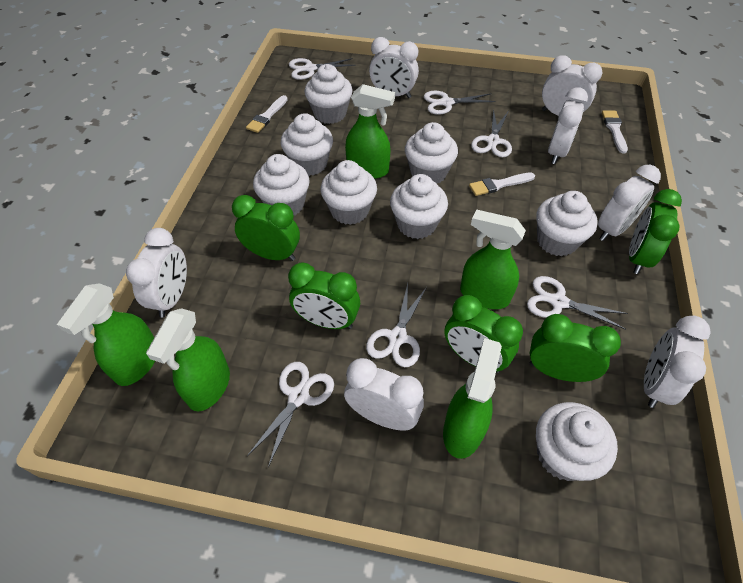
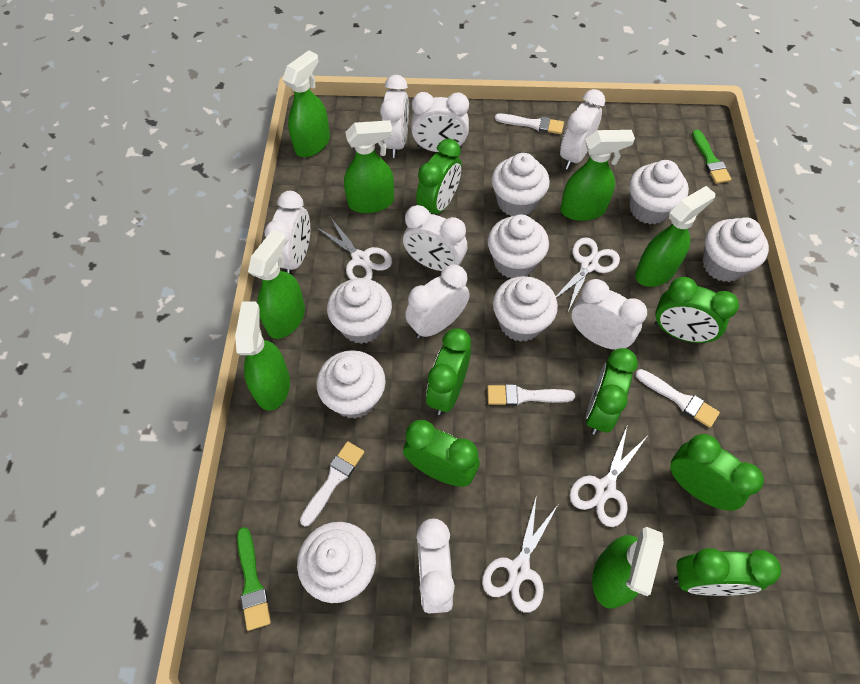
green brush: 0 -> 2
green clock: 5 -> 7
green spray bottle: 5 -> 7
white brush: 3 -> 4
white clock: 7 -> 8
white scissors: 6 -> 4

